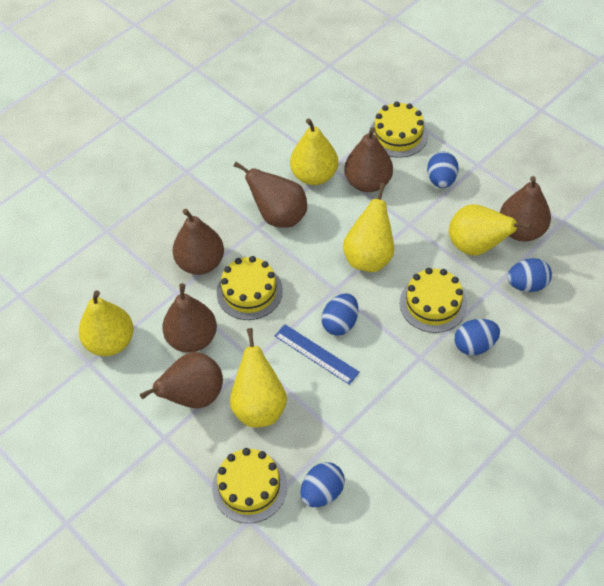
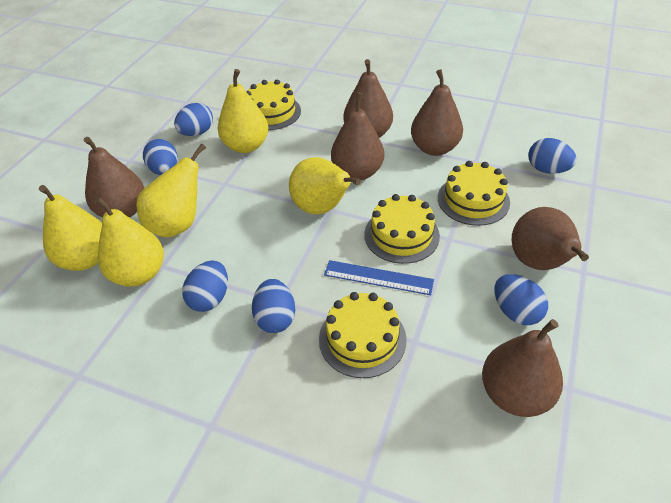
blue egg: 5 -> 6

